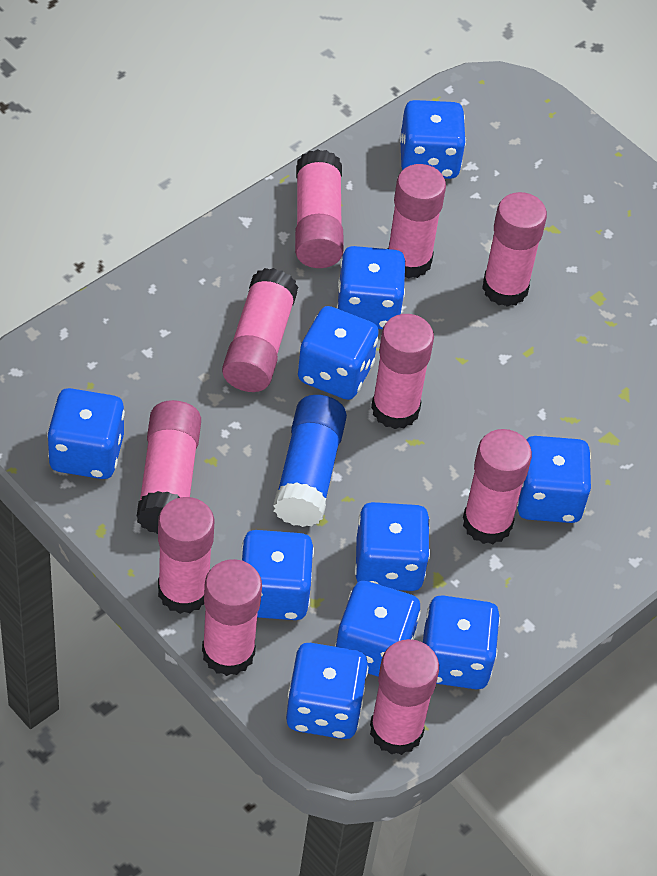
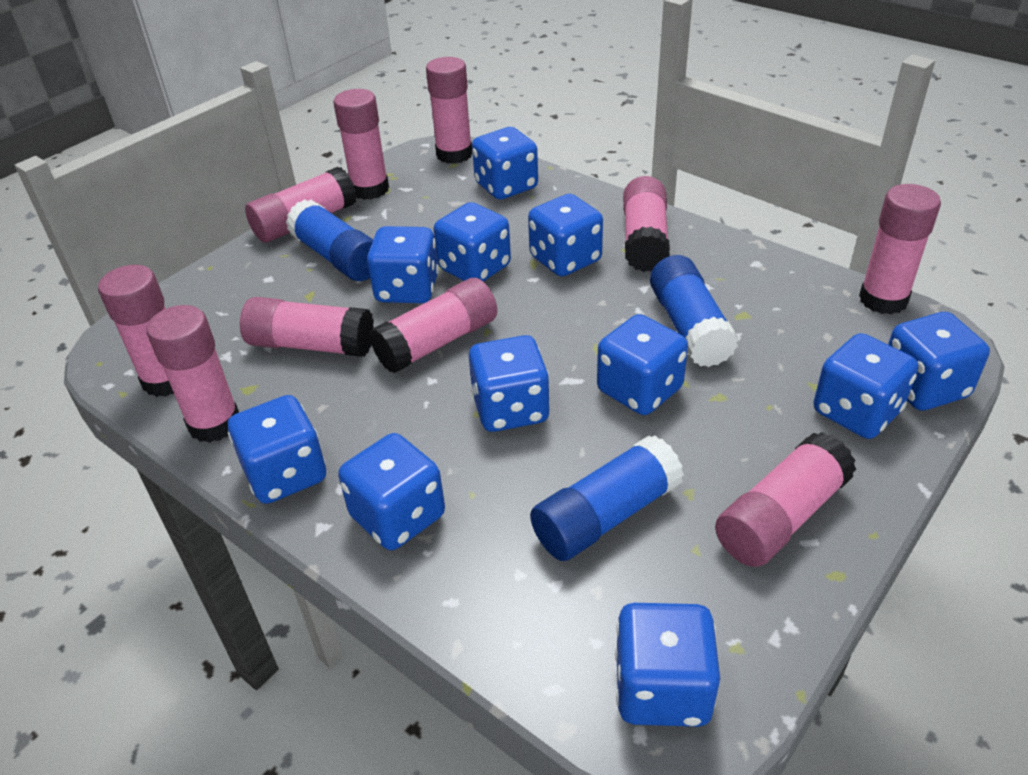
blue dice: 10 -> 11
blue glue stick: 1 -> 3

